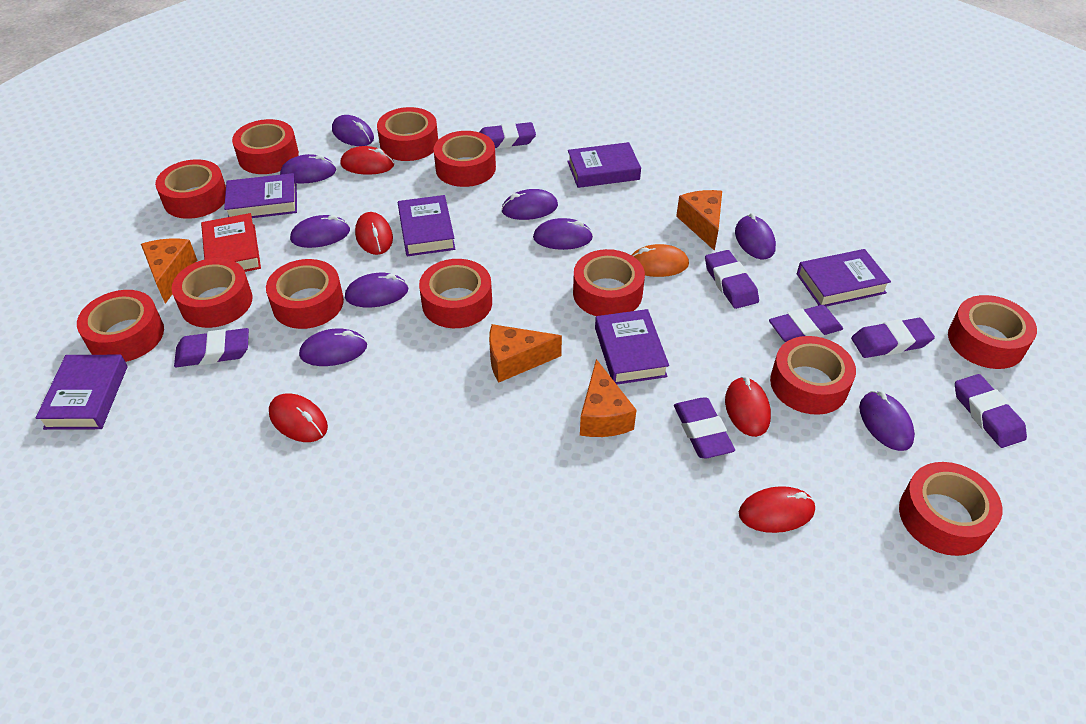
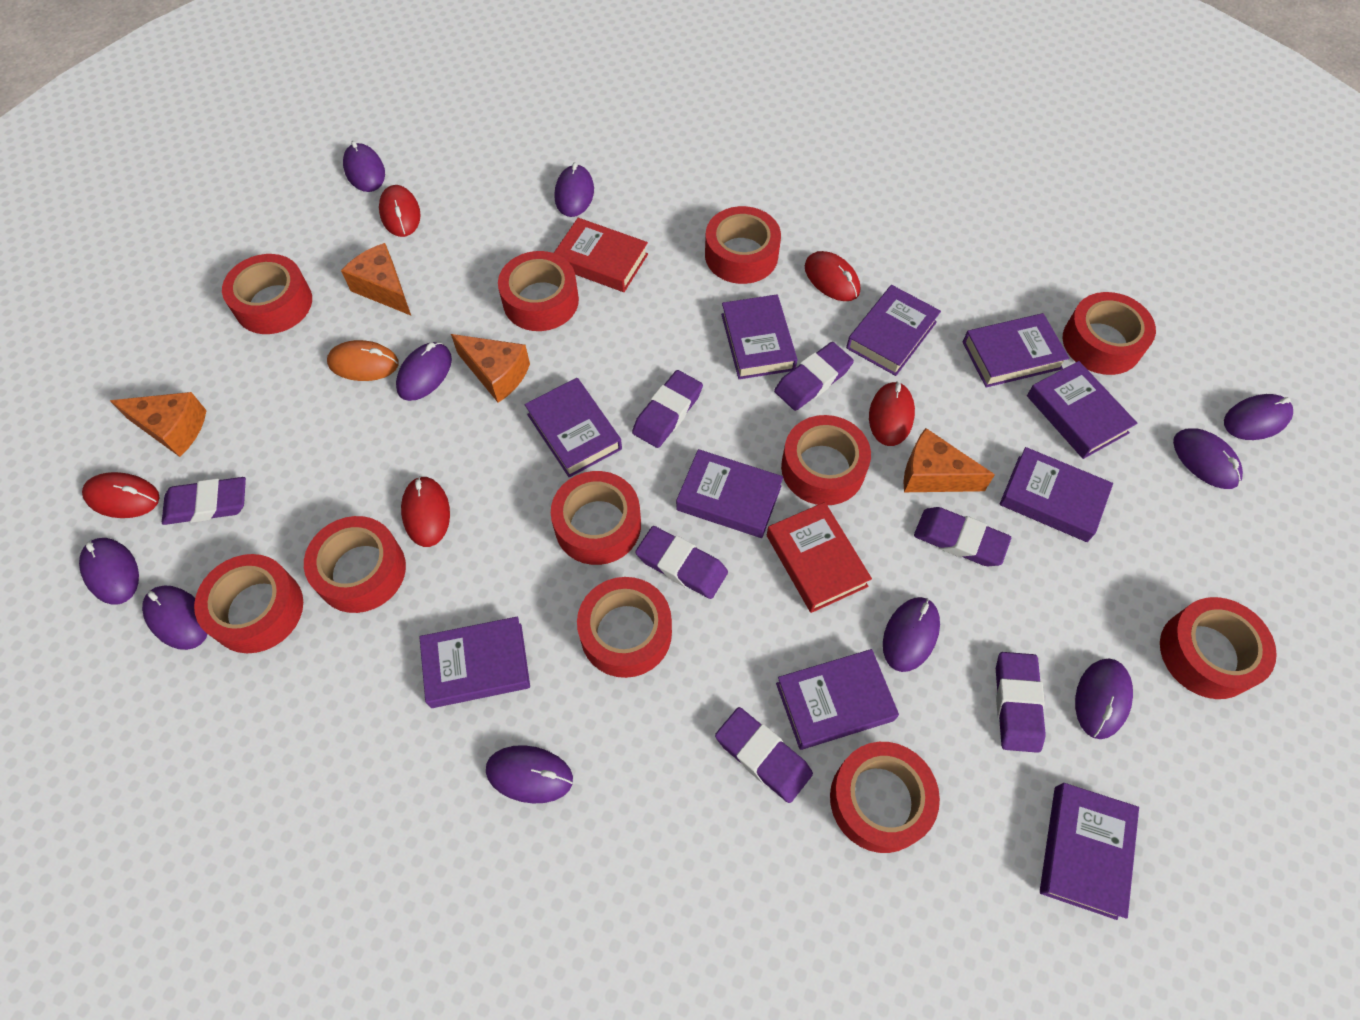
purple book: 6 -> 10
purple mouse: 9 -> 10
red book: 1 -> 2
red tape: 12 -> 11

